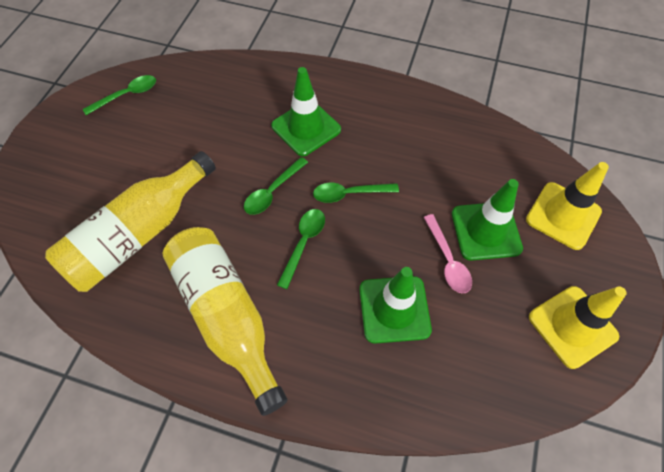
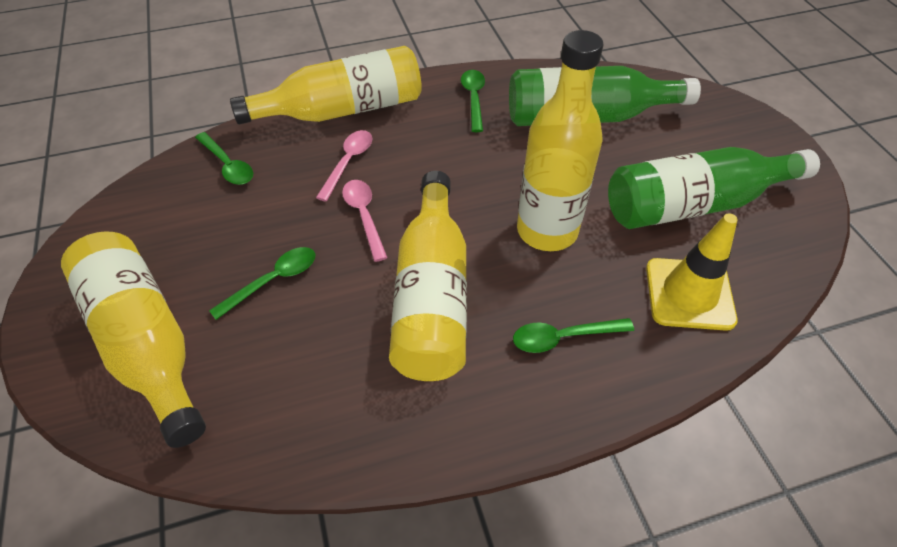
green bottle: 0 -> 2
green traffic cone: 3 -> 0
pink spoon: 1 -> 2
yellow bottle: 2 -> 4
yellow traffic cone: 2 -> 1

